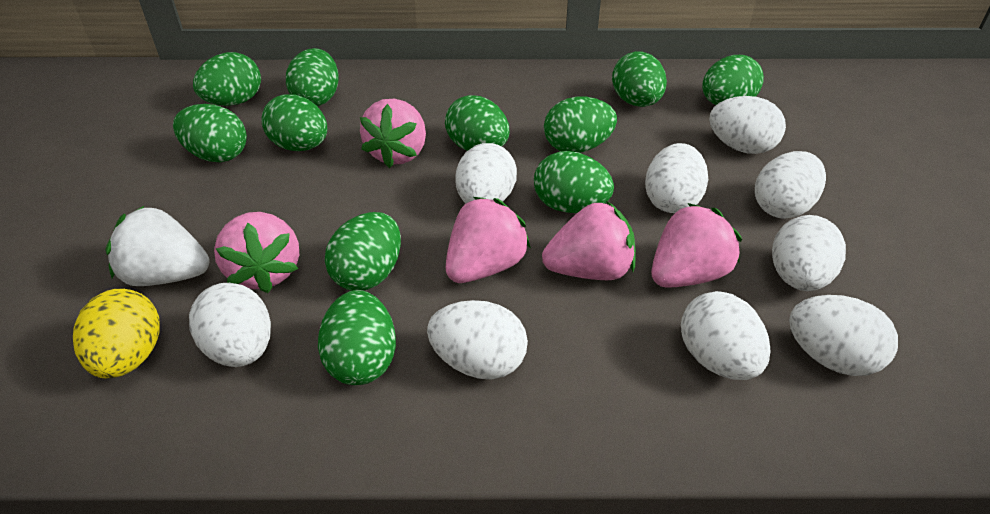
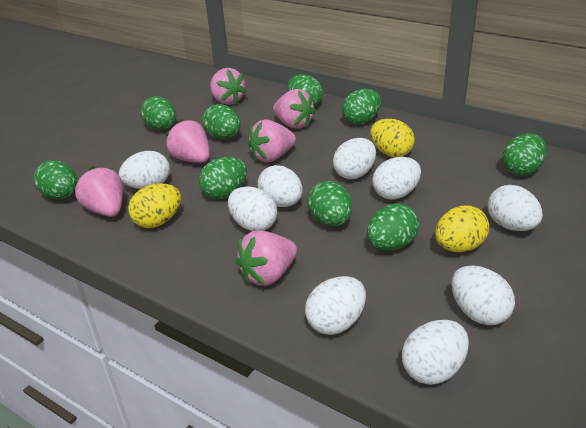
green egg: 11 -> 9
pink strawberry: 5 -> 6
white strawberry: 1 -> 0
yellow egg: 1 -> 3

